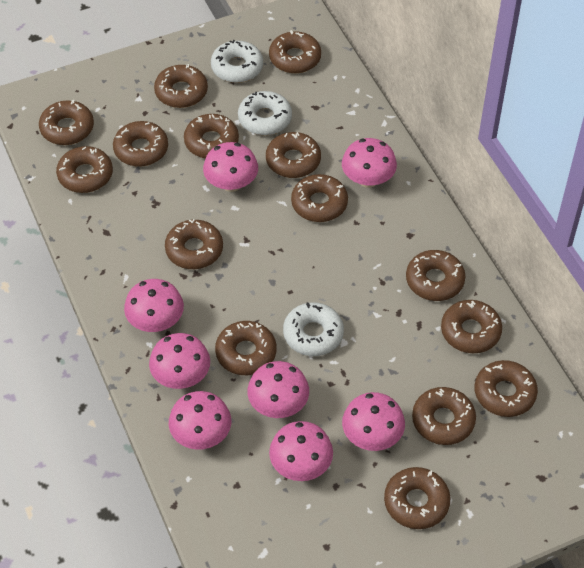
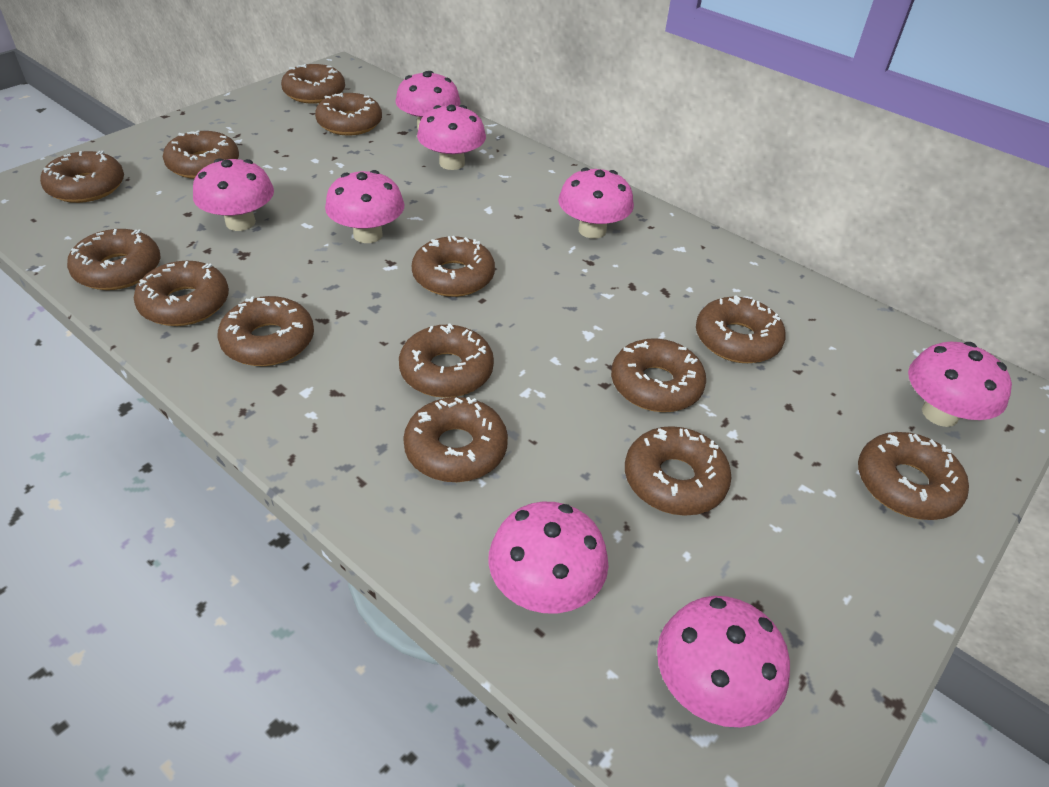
brown donut: 15 -> 14
white donut: 3 -> 0

